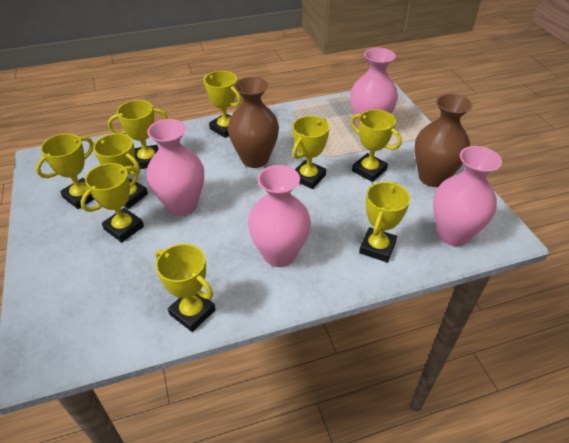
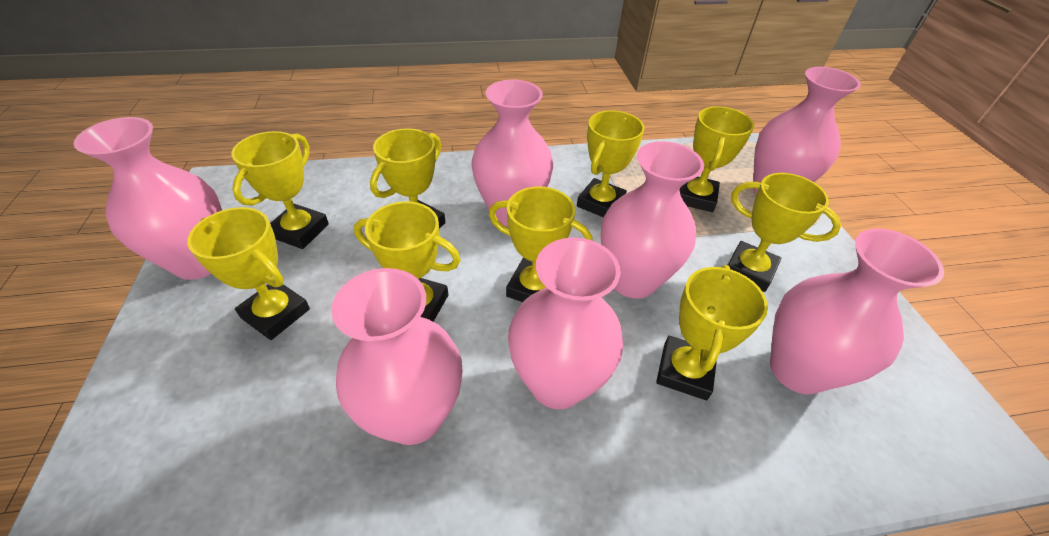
brown vase: 2 -> 0
pink vase: 4 -> 7

